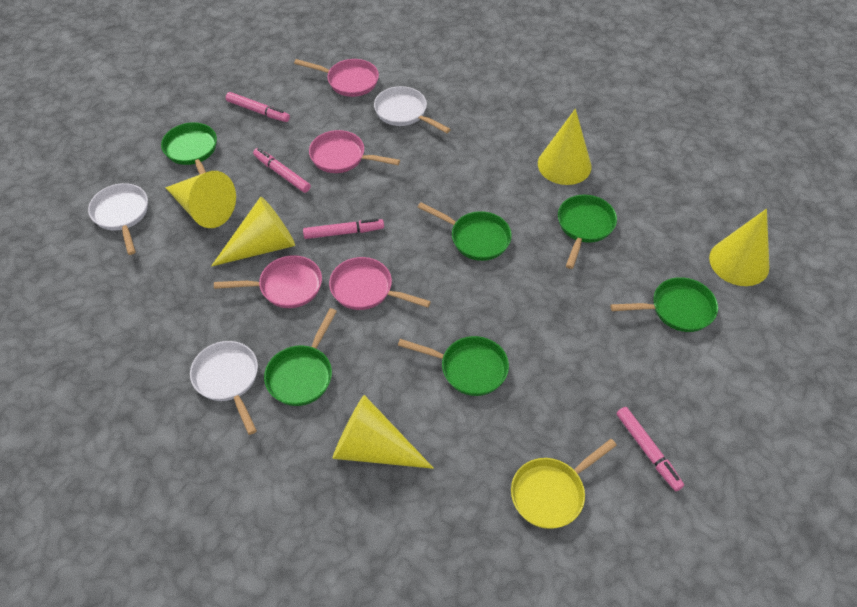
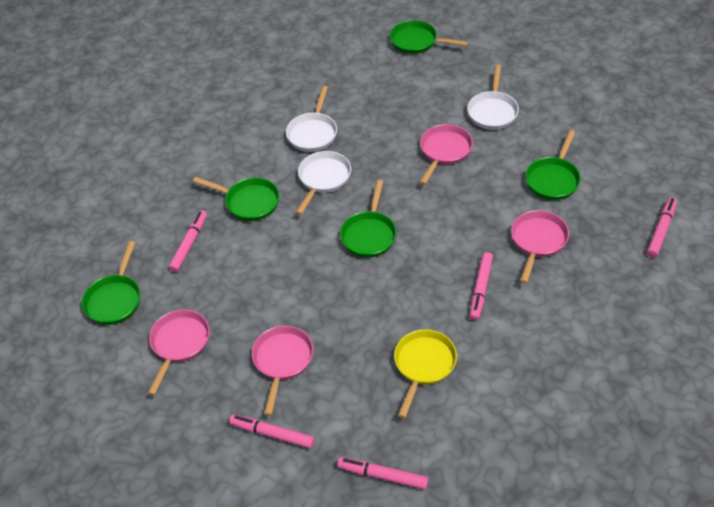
green pan: 6 -> 5
pink marker: 4 -> 5
yellow cone: 5 -> 0

